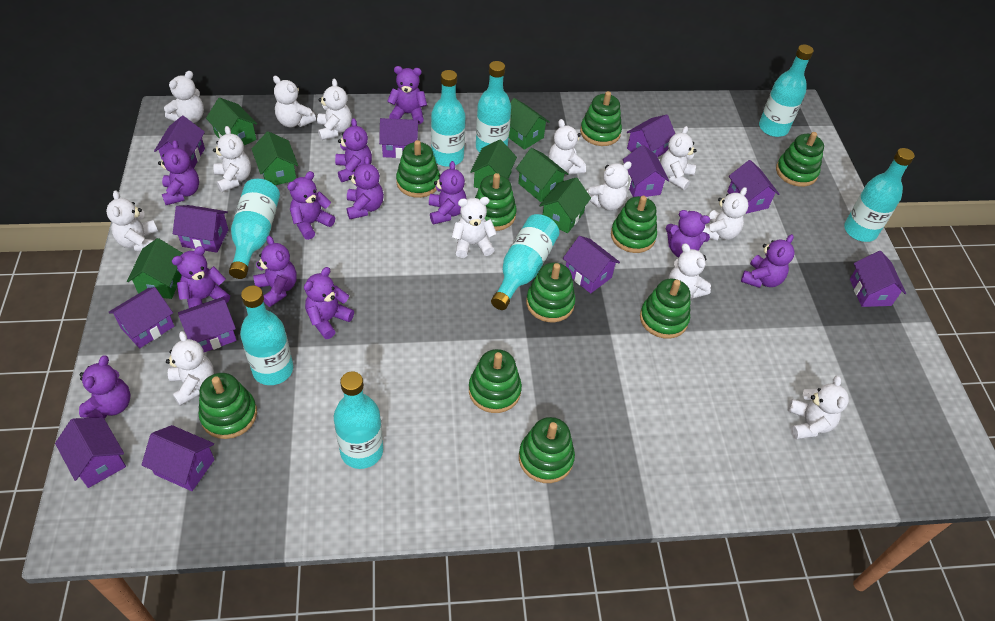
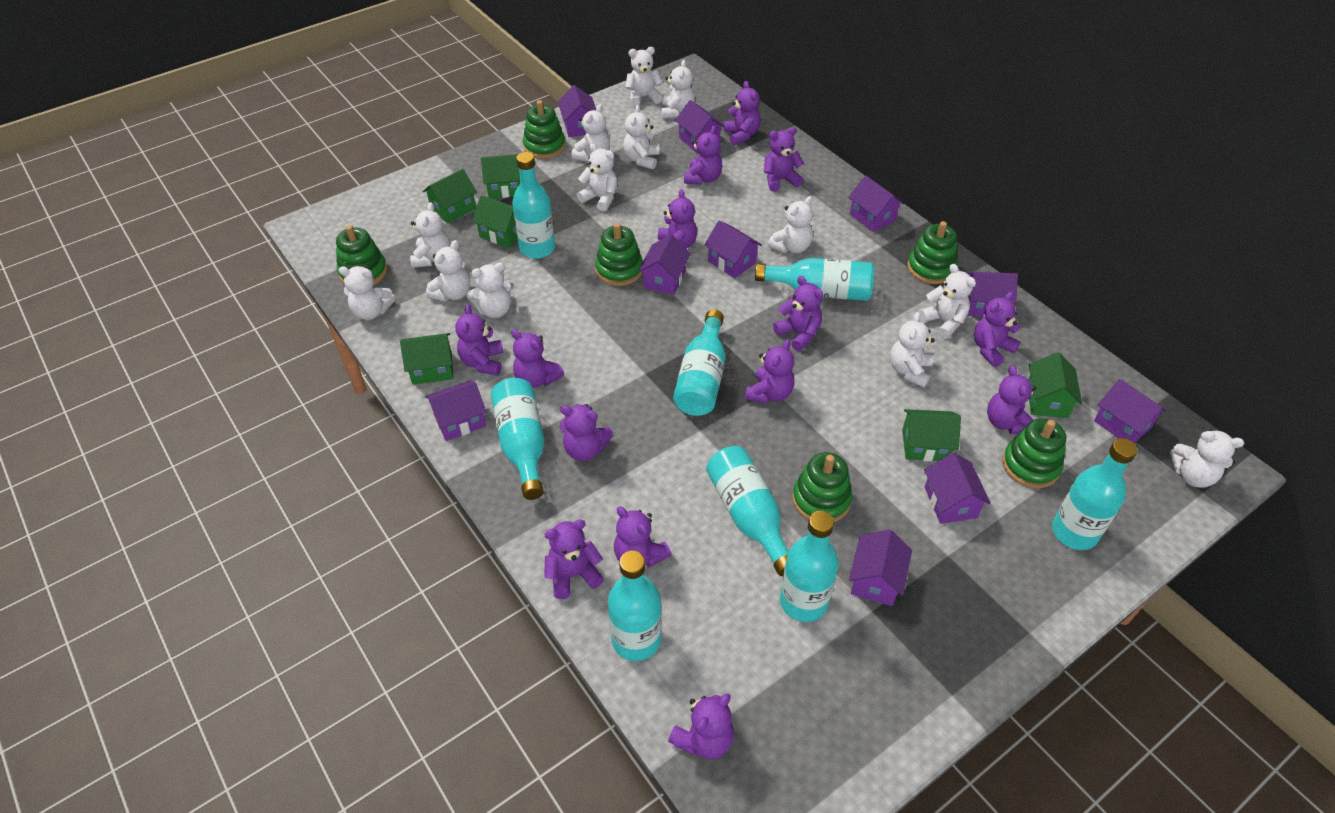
green house: 7 -> 6
green stacking toy: 10 -> 6
purple house: 12 -> 10
purple teddy bear: 12 -> 14

